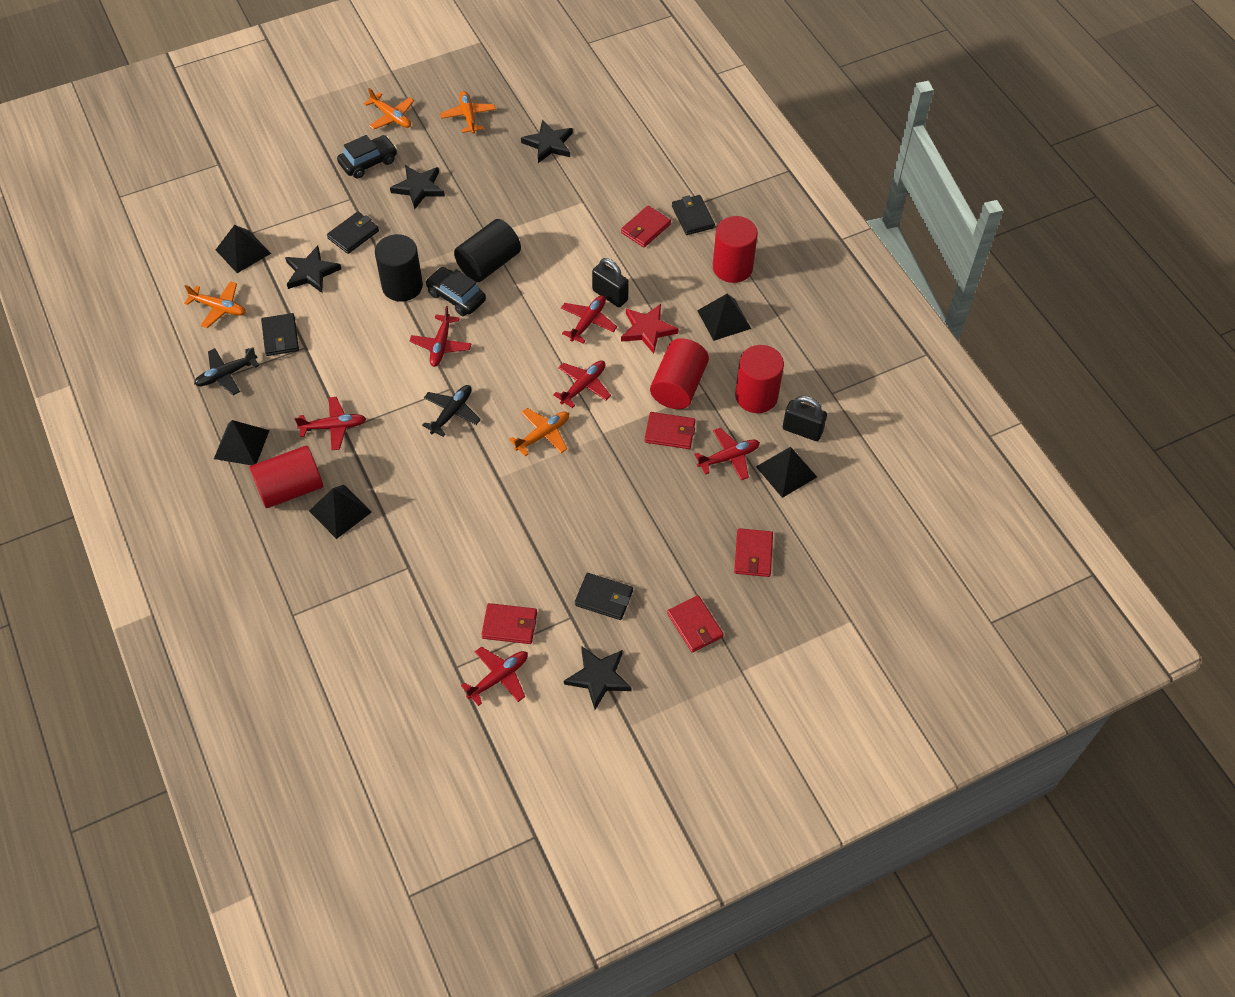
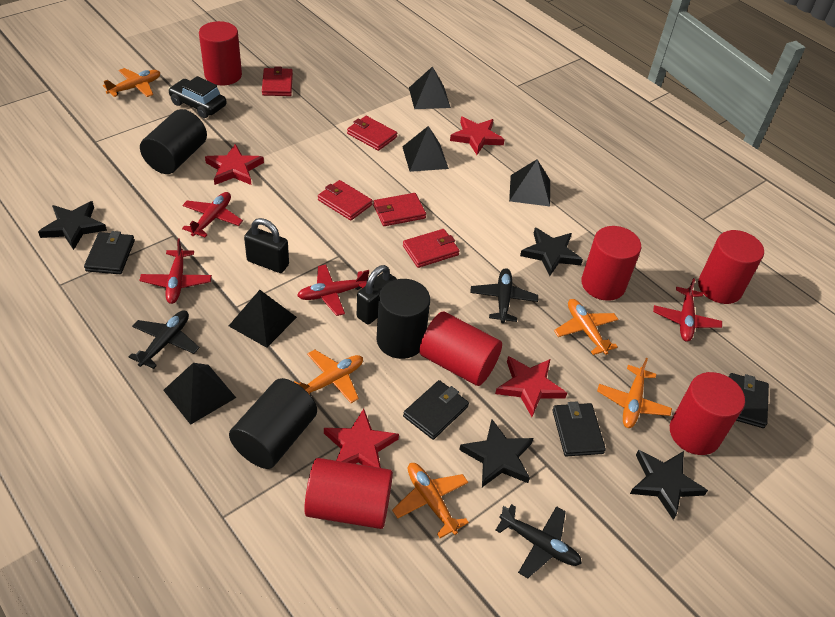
black car: 2 -> 1
black cylinder: 2 -> 3
black plane: 2 -> 3
orange plane: 4 -> 5
red cylinder: 4 -> 6
red plane: 6 -> 4
red star: 1 -> 4

